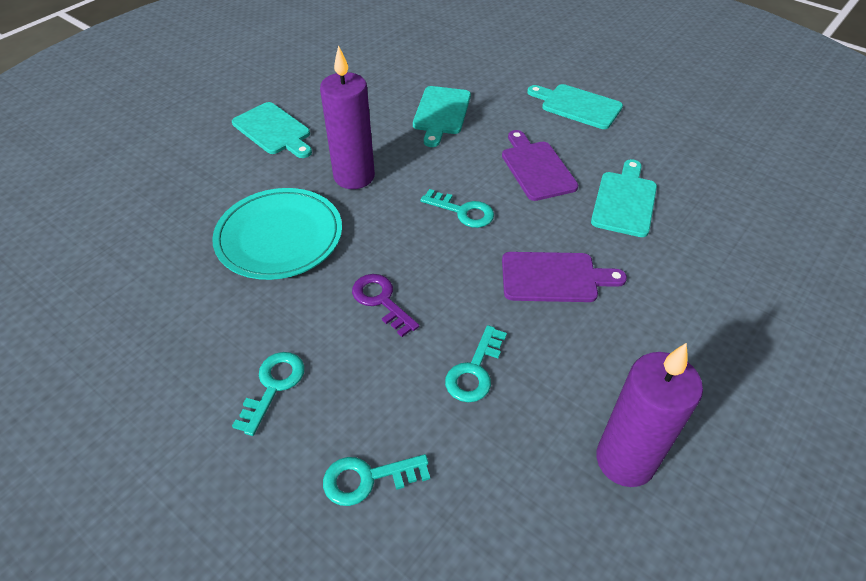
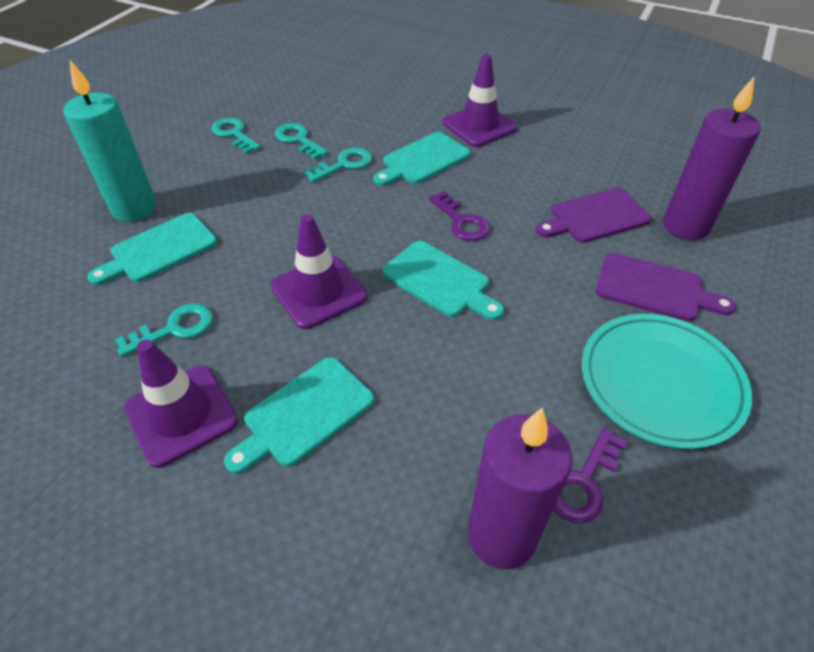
purple key: 1 -> 2
purple traffic cone: 0 -> 3
turquoise candle: 0 -> 1

